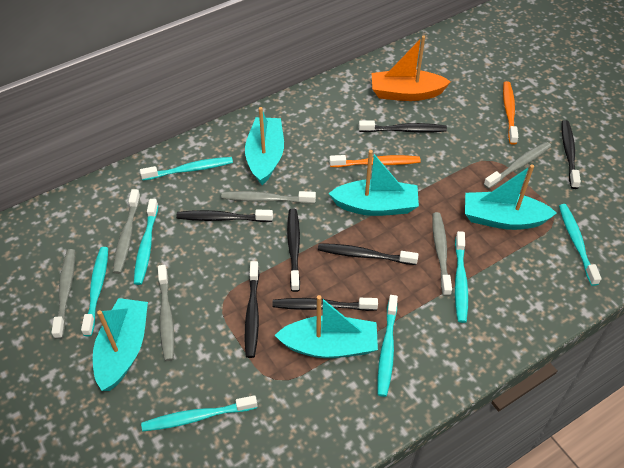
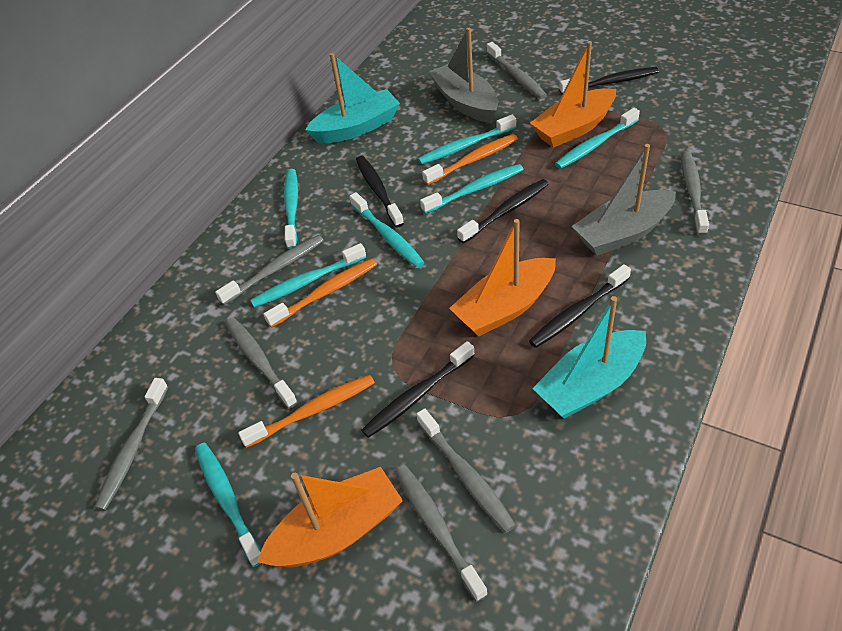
black toothbrush: 7 -> 5
grey boat: 0 -> 2
grey toothbrush: 6 -> 7
orange boat: 1 -> 3
orange toothbrush: 2 -> 3
turquoise boat: 5 -> 2

